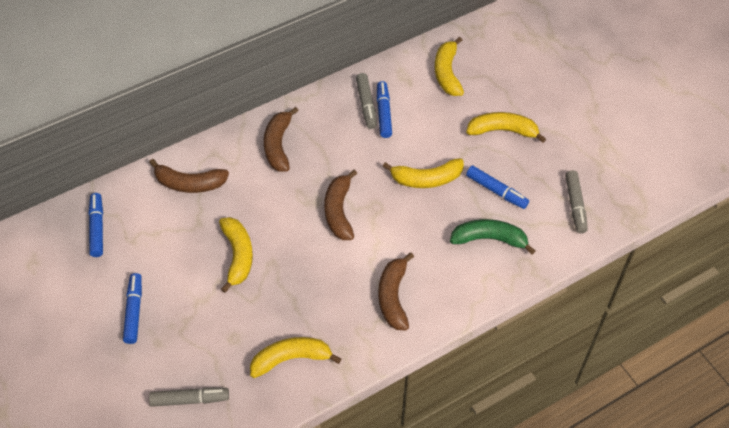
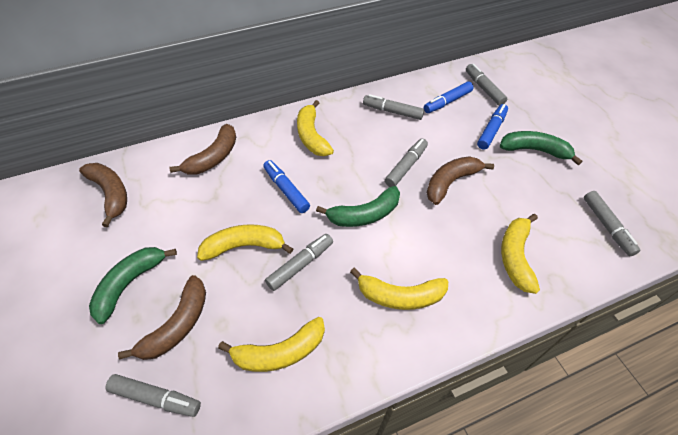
blue marker: 4 -> 3
green banana: 1 -> 3
grey marker: 3 -> 6

